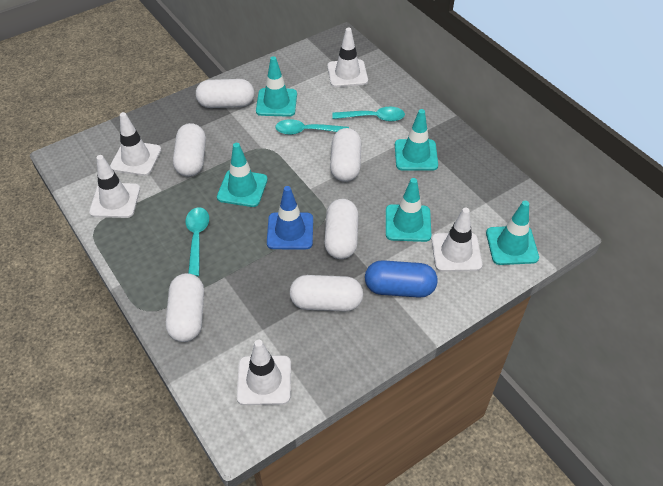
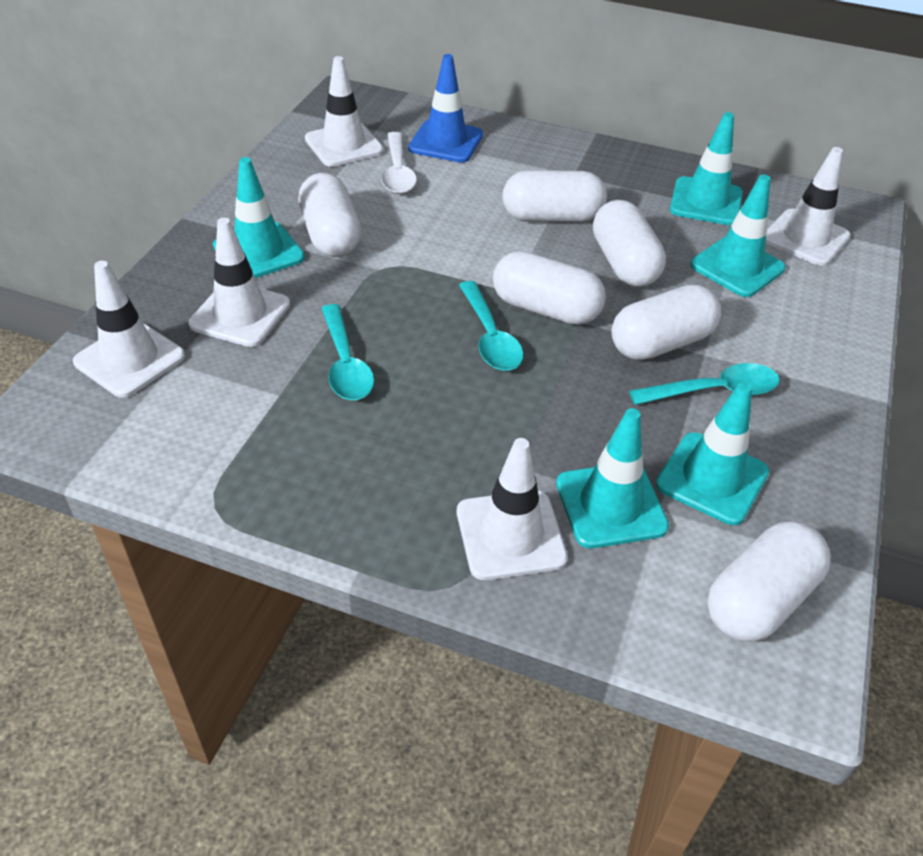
blue capsule: 1 -> 0
white spoon: 0 -> 1

